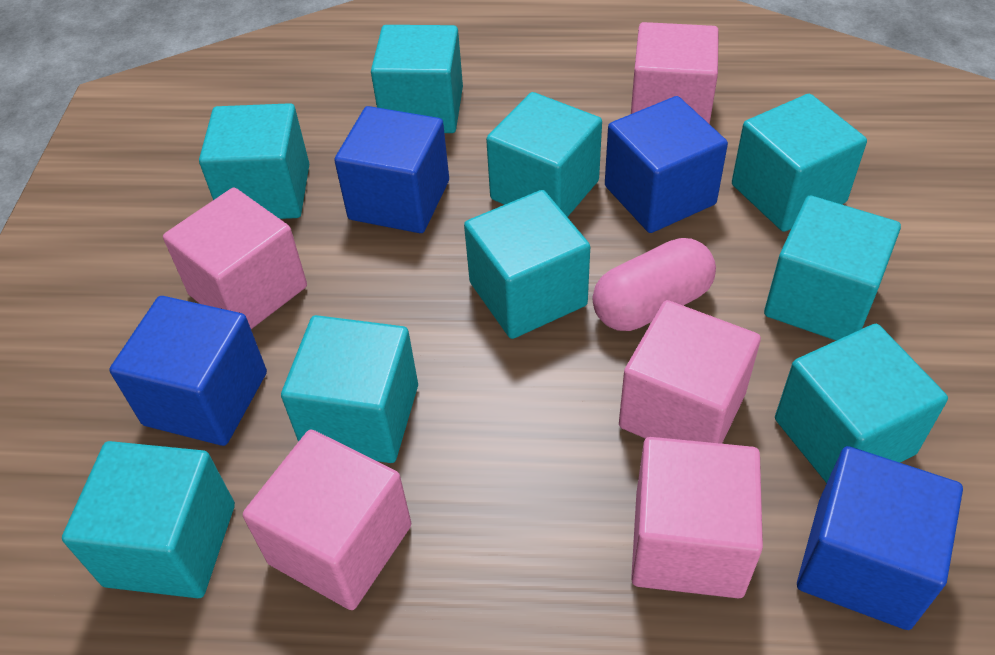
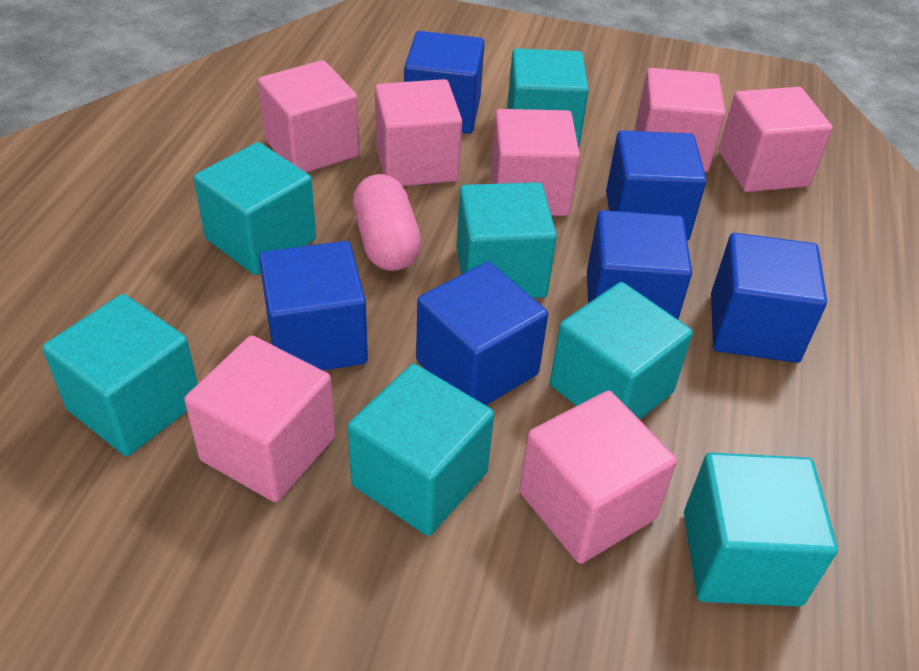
blue cube: 4 -> 6
pink cube: 5 -> 7
turquoise cube: 9 -> 7

